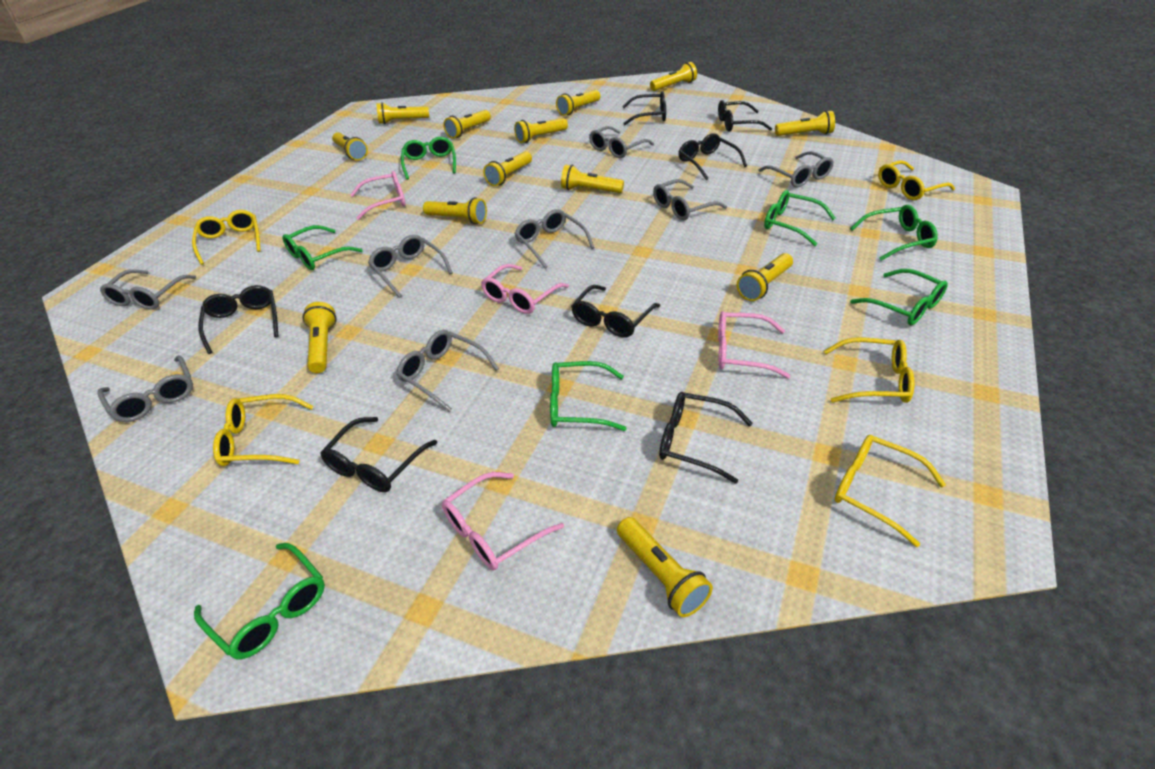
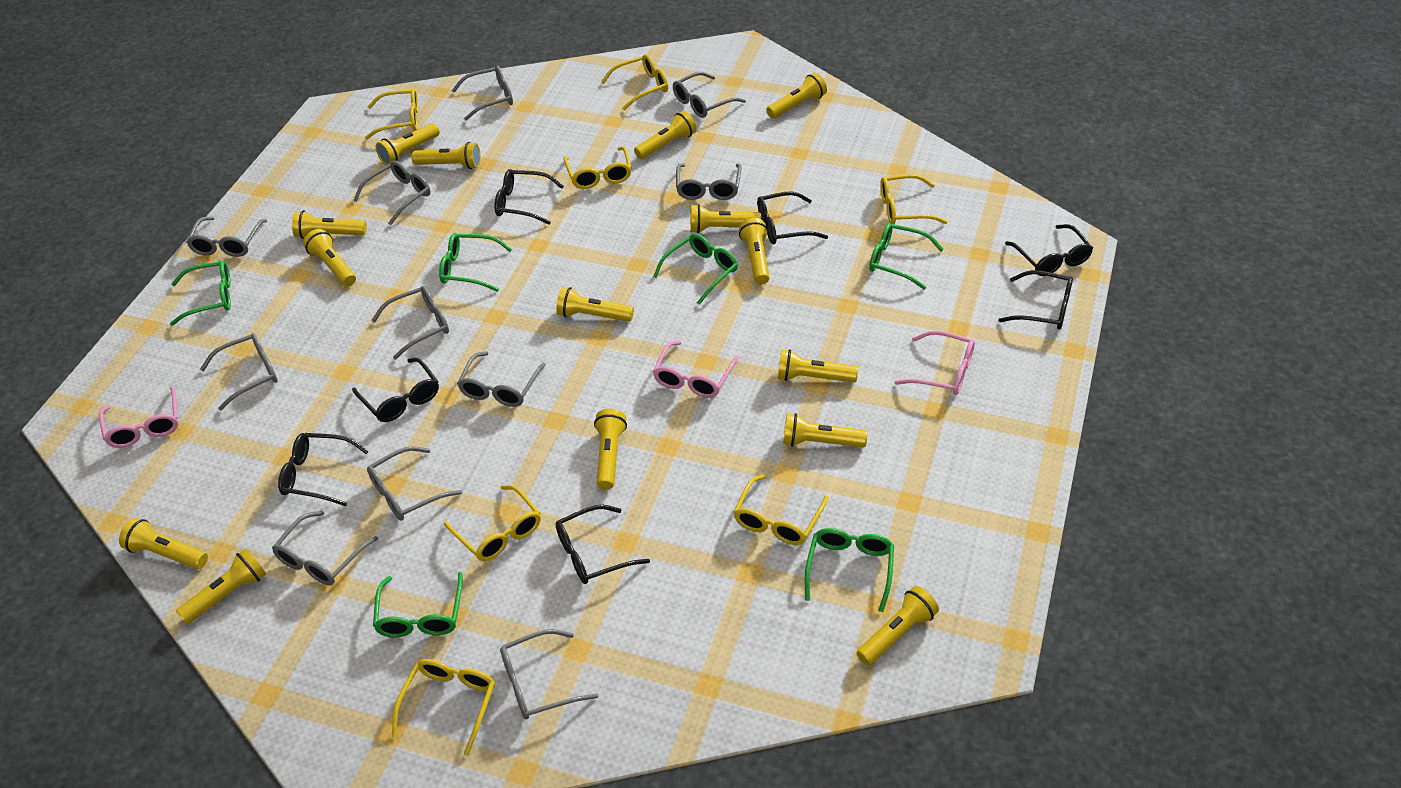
green glasses: 7 -> 6
grey glasses: 8 -> 11
pink glasses: 4 -> 3
yellow flashlight: 13 -> 15
yellow glasses: 5 -> 7

